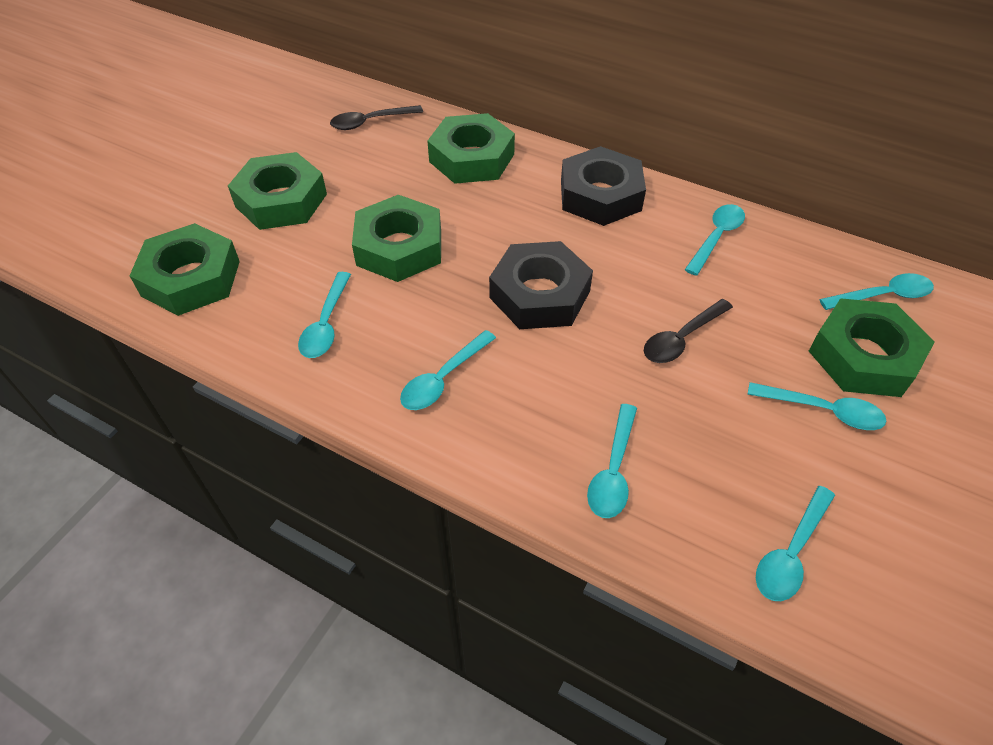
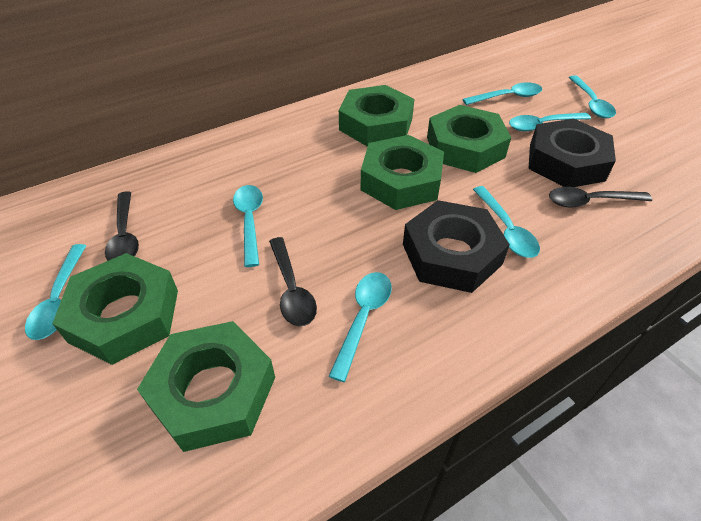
black spoon: 2 -> 3

